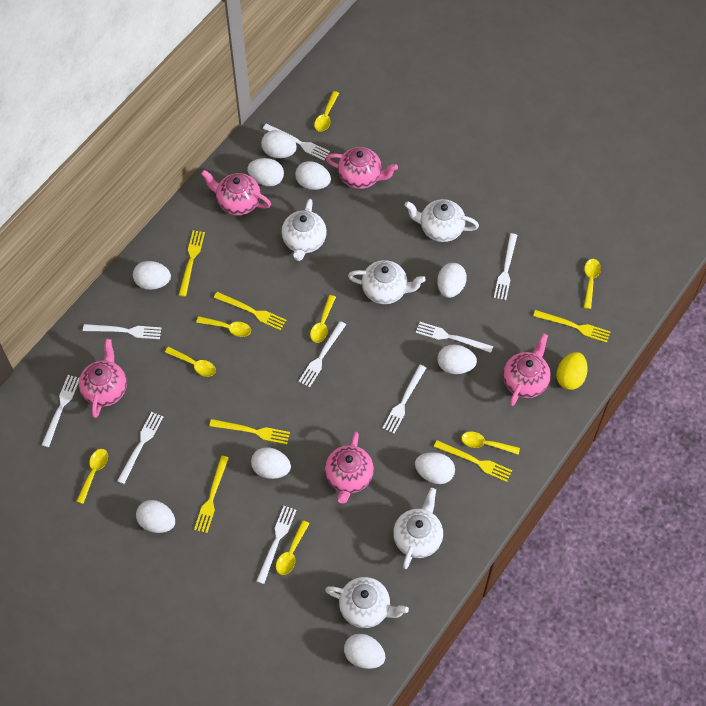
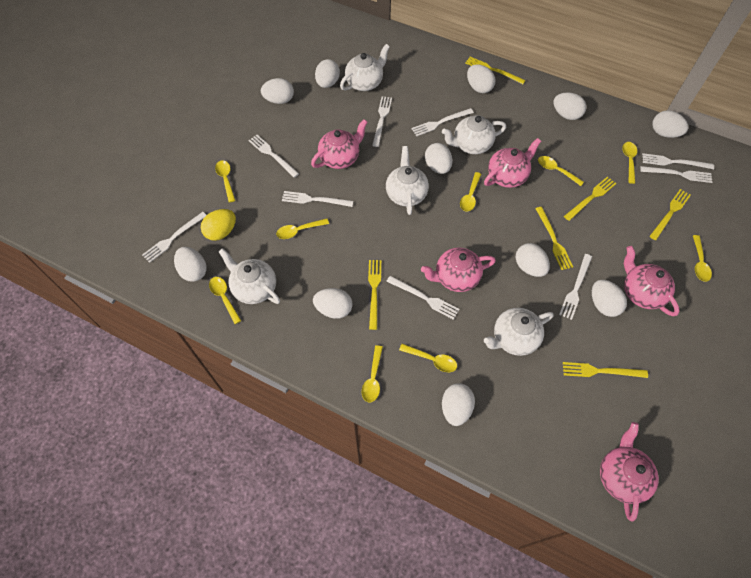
white egg: 10 -> 11
yellow spoon: 8 -> 9

